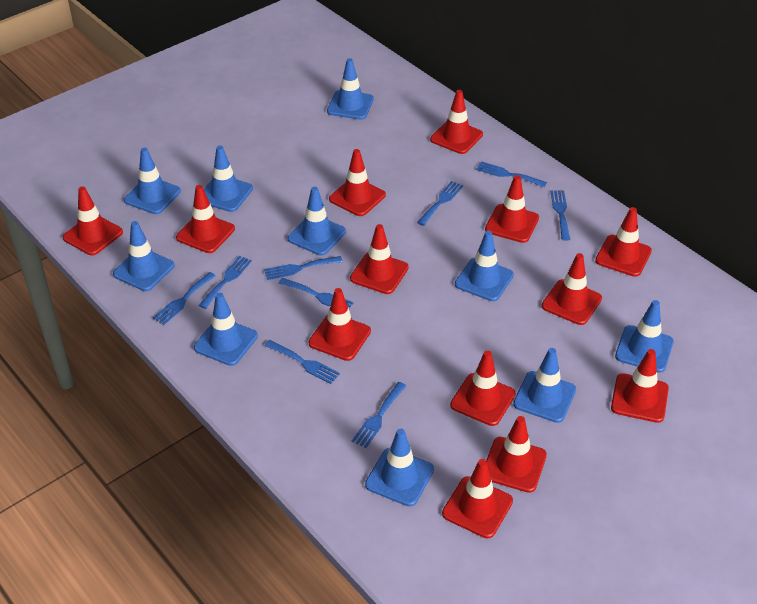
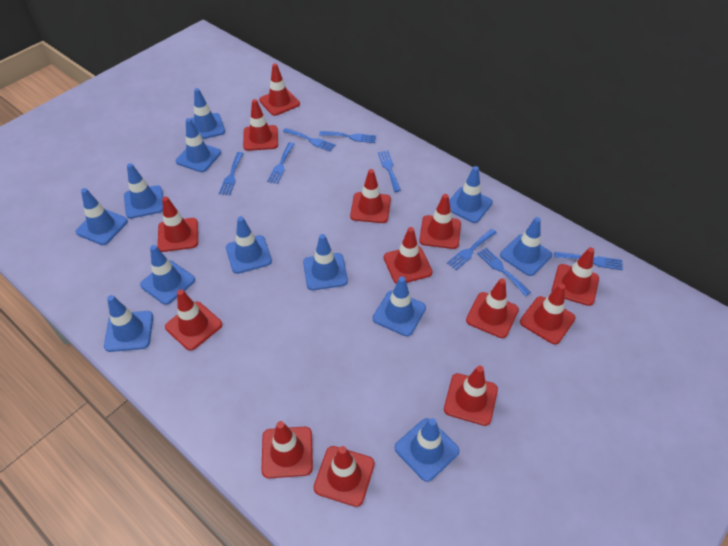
blue fork: 9 -> 8
blue traffic cone: 10 -> 12

